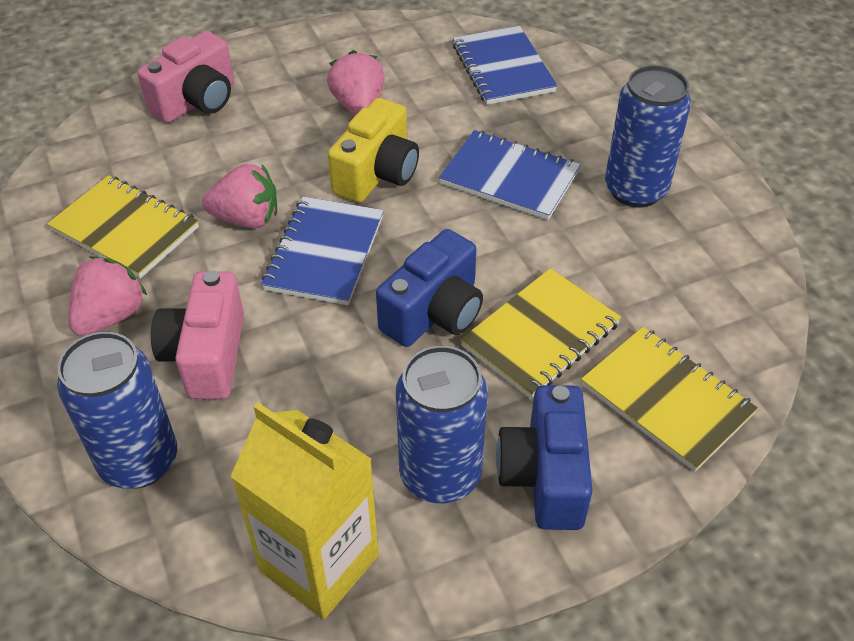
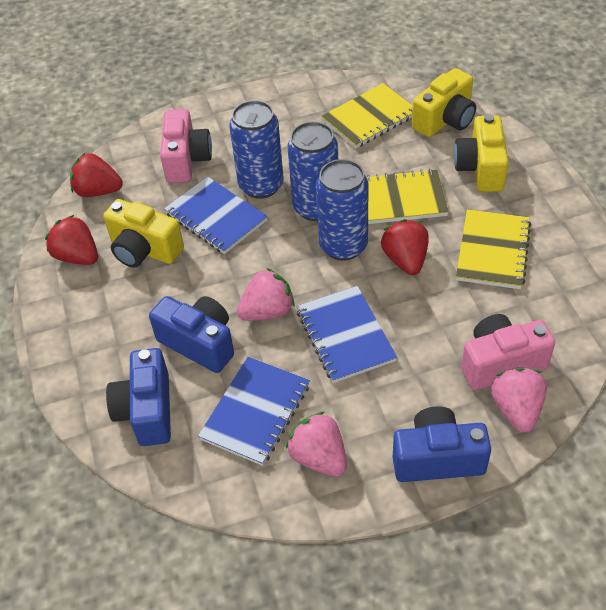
blue camera: 2 -> 3
red strawberry: 0 -> 3
yellow camera: 1 -> 3
yellow carton: 1 -> 0

